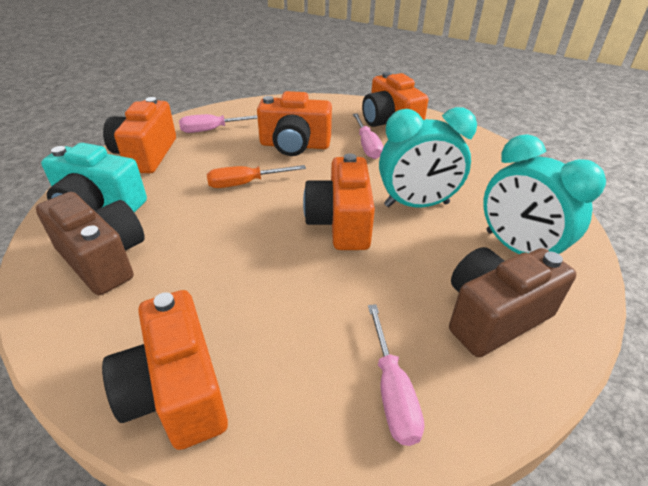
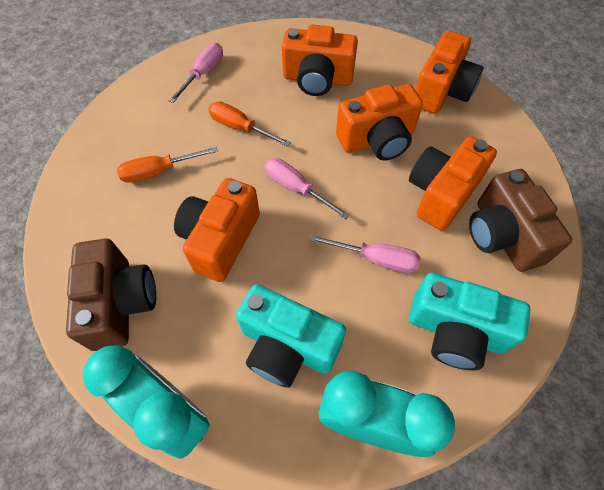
orange screwdriver: 1 -> 2
turquoise camera: 1 -> 2

